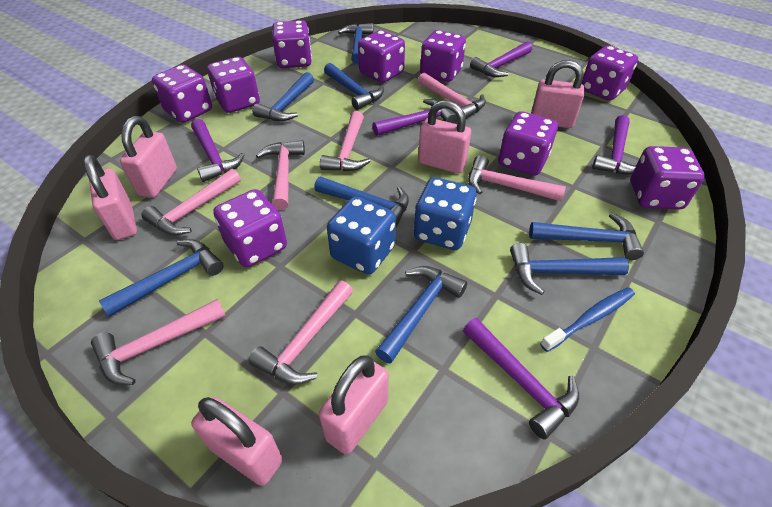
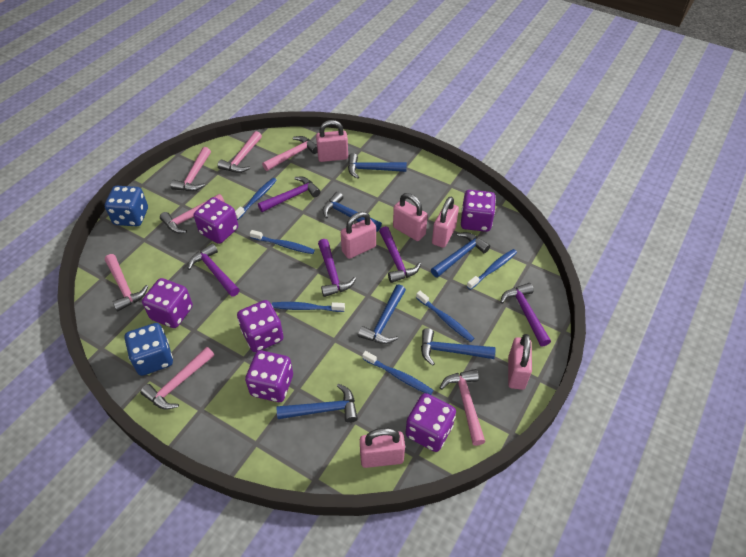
blue hammer: 8 -> 6
blue toothbrush: 1 -> 6
purple dice: 9 -> 6

